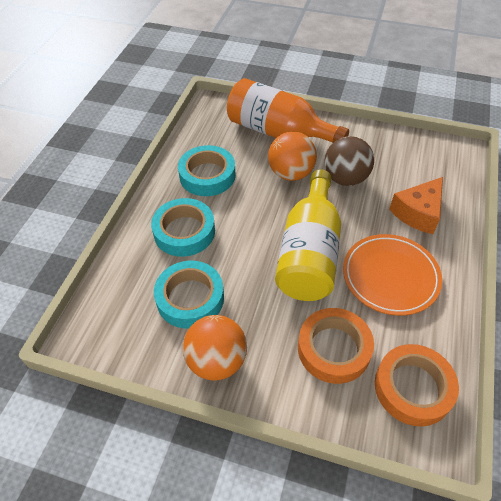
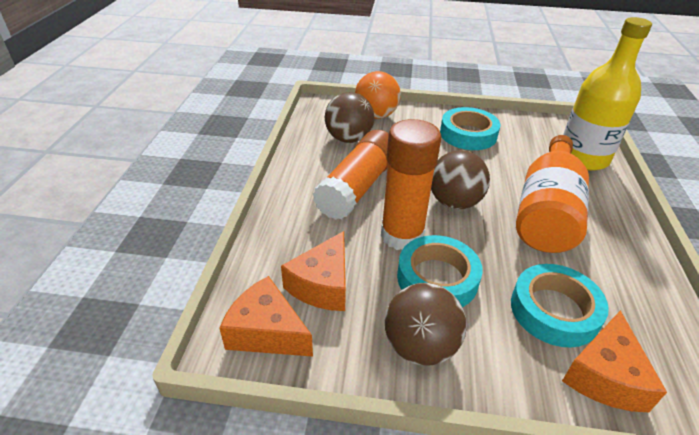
brown ball: 1 -> 3
orange ball: 2 -> 1
orange cheese: 1 -> 3
orange glue stick: 0 -> 2
orange plate: 1 -> 0
orange tape: 2 -> 0

